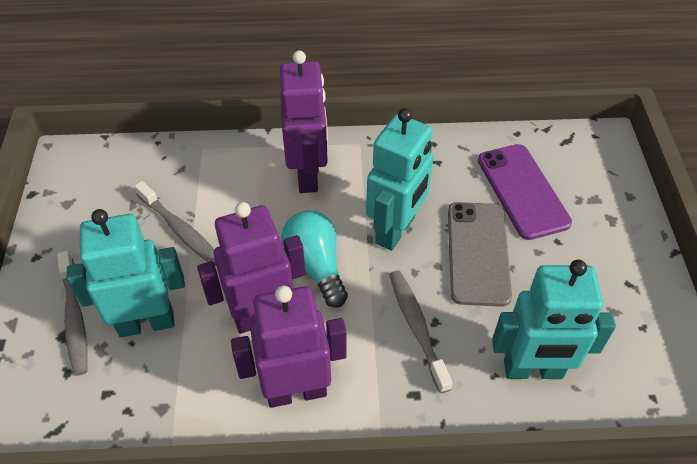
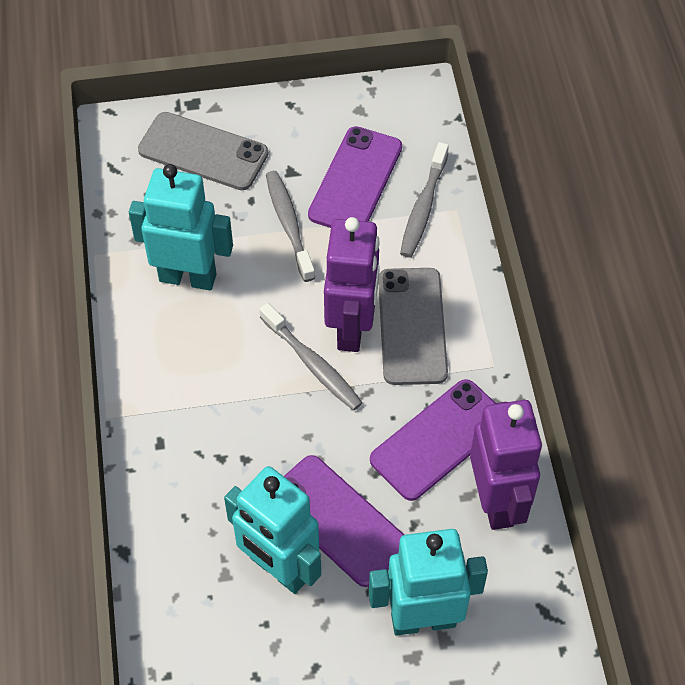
grey phone: 1 -> 2
purple phone: 1 -> 3
purple robot: 3 -> 2
turquoise light bulb: 1 -> 0

